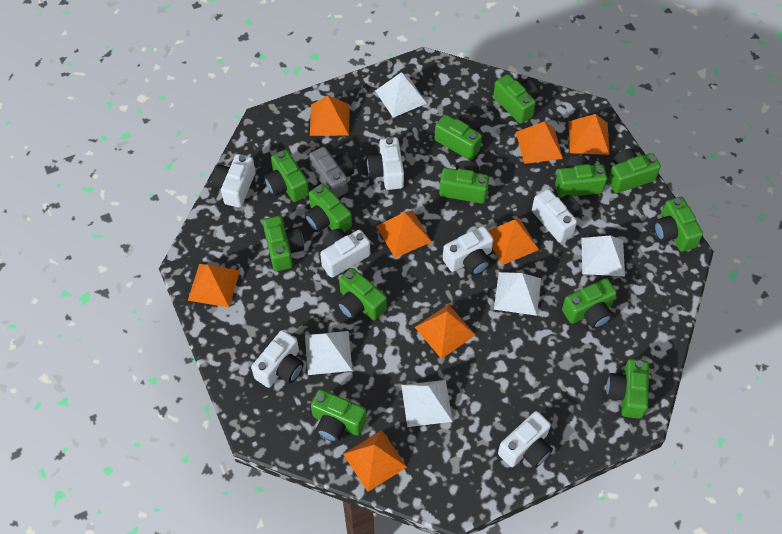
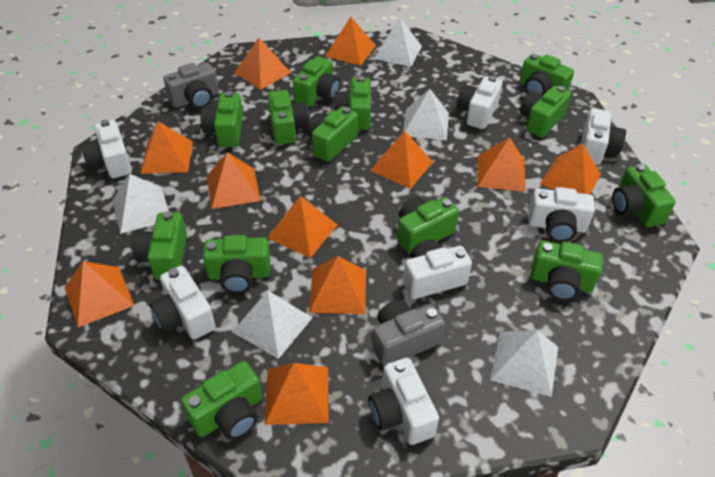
grey camera: 1 -> 2
orange pyramid: 8 -> 11

